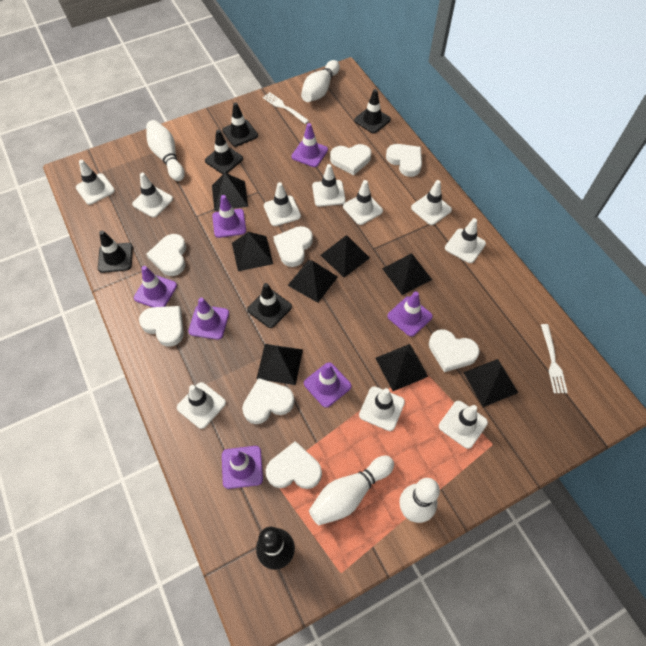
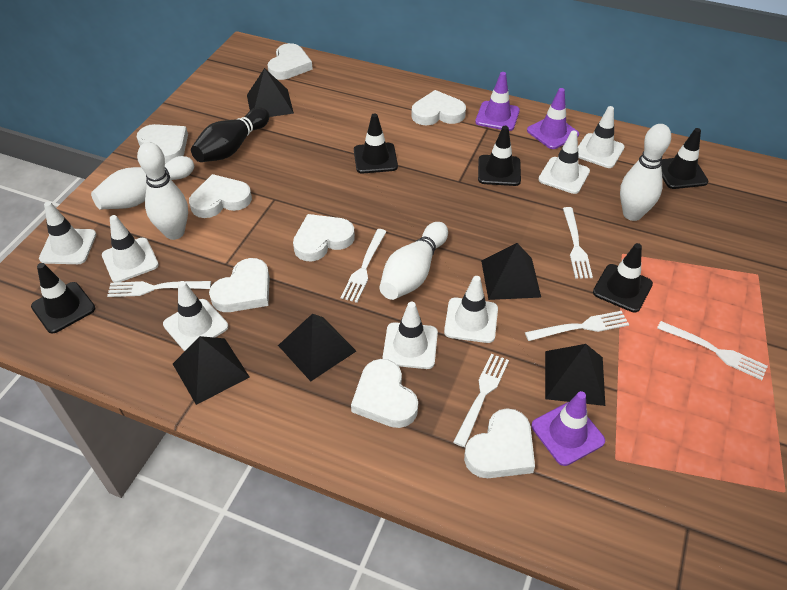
black pyramid: 8 -> 5
purple traffic cone: 7 -> 3
white fork: 2 -> 6
white traffic cone: 10 -> 7

